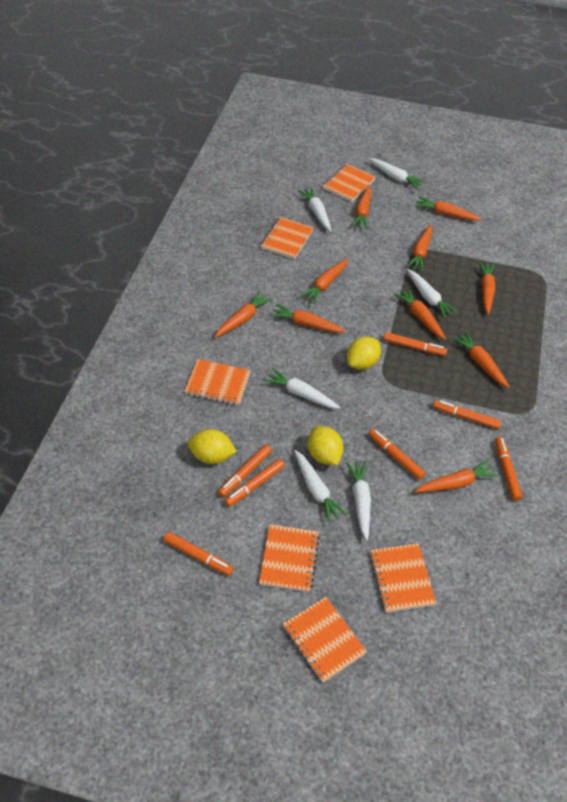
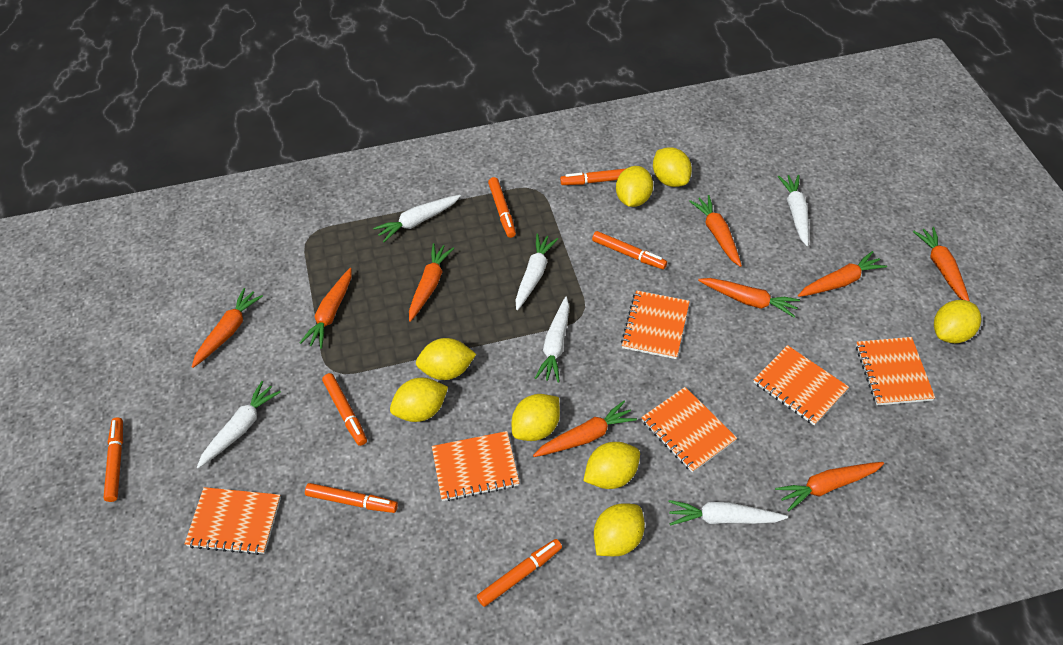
orange carrot: 10 -> 9
yellow lemon: 3 -> 8

